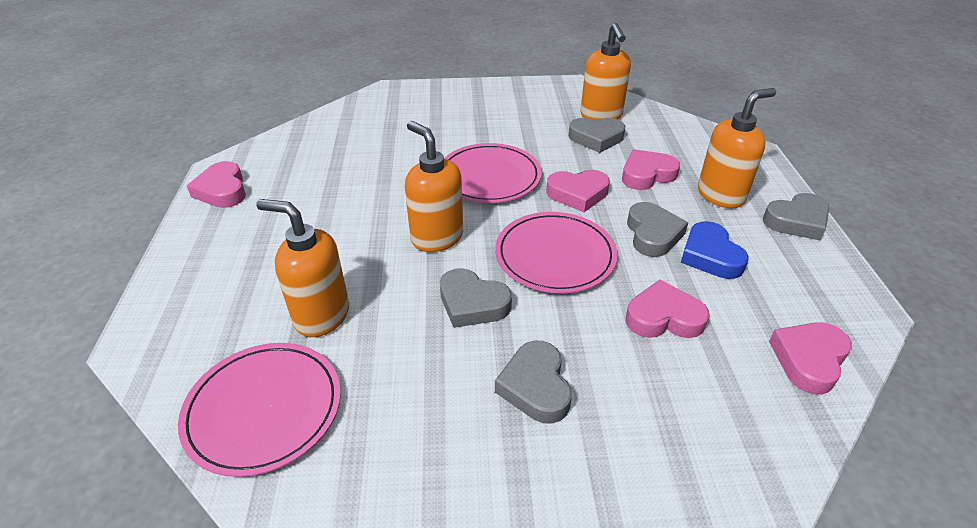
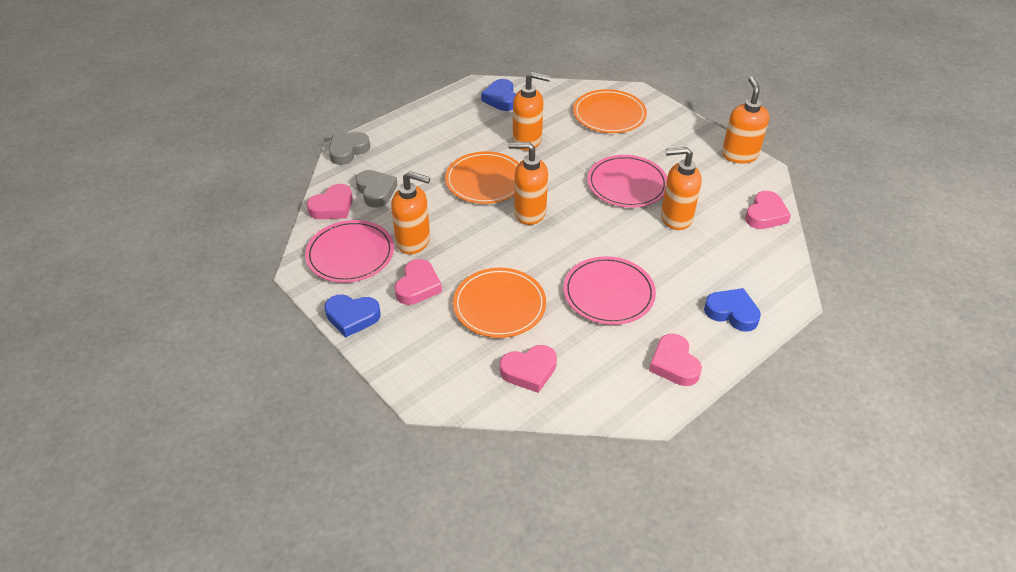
blue heart: 1 -> 3
grey heart: 5 -> 2
orange plate: 0 -> 3
orange soap dispenser: 4 -> 5

